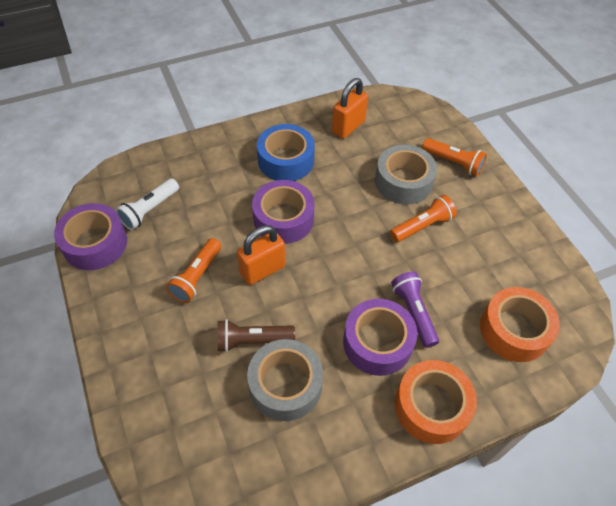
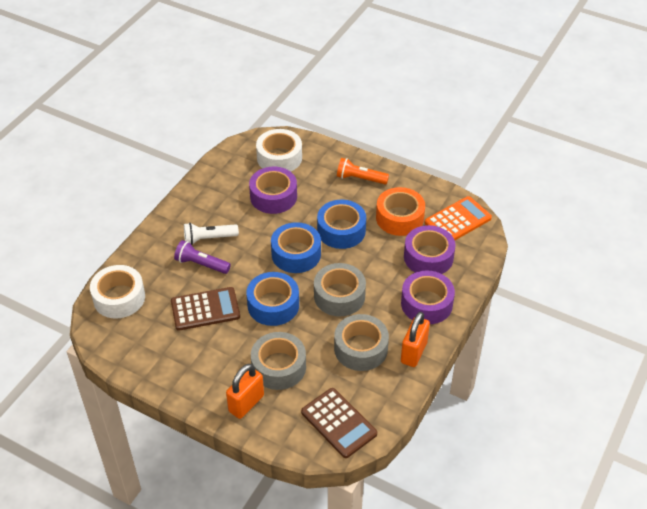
blue tape: 1 -> 3
brown calculator: 0 -> 2
brown flashlight: 1 -> 0
grey tape: 2 -> 3
orange calculator: 0 -> 1
orange flashlight: 3 -> 1
orange tape: 2 -> 1
white tape: 0 -> 2

